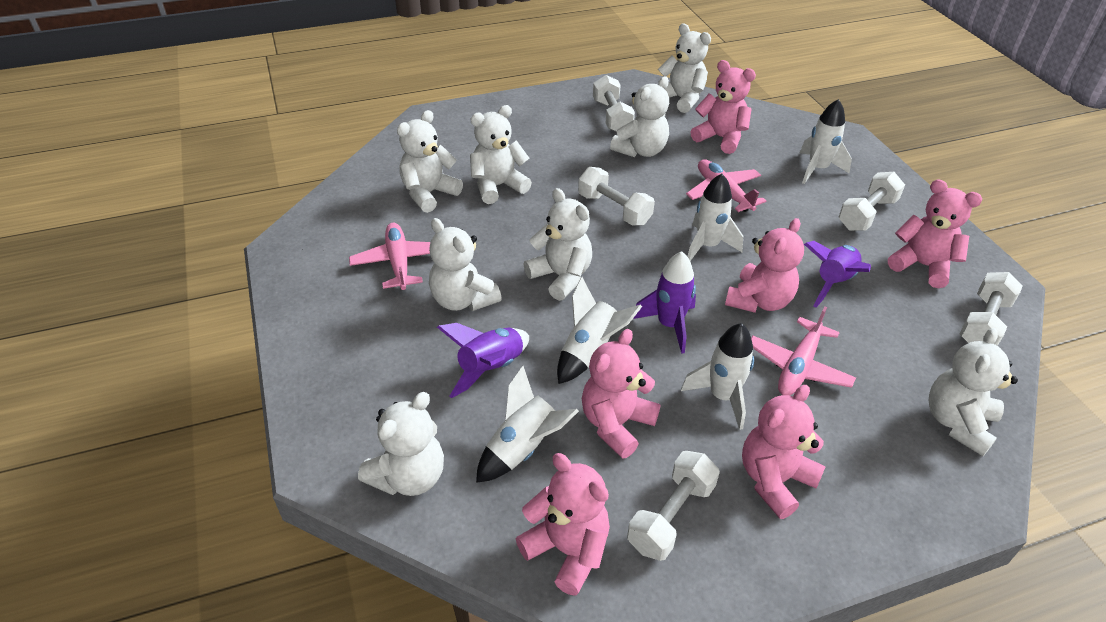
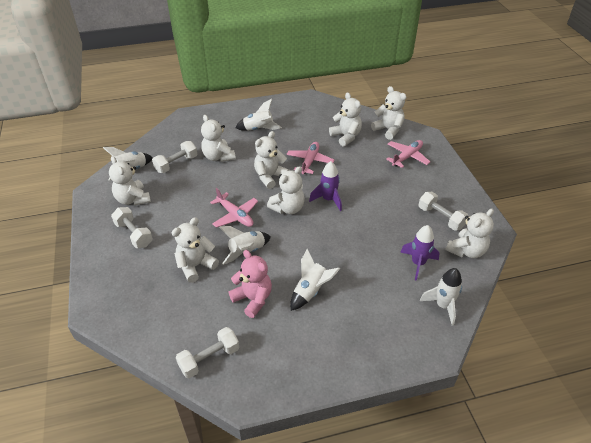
pink teddy bear: 6 -> 1
purple rocket: 3 -> 2
white dumbbell: 5 -> 4

